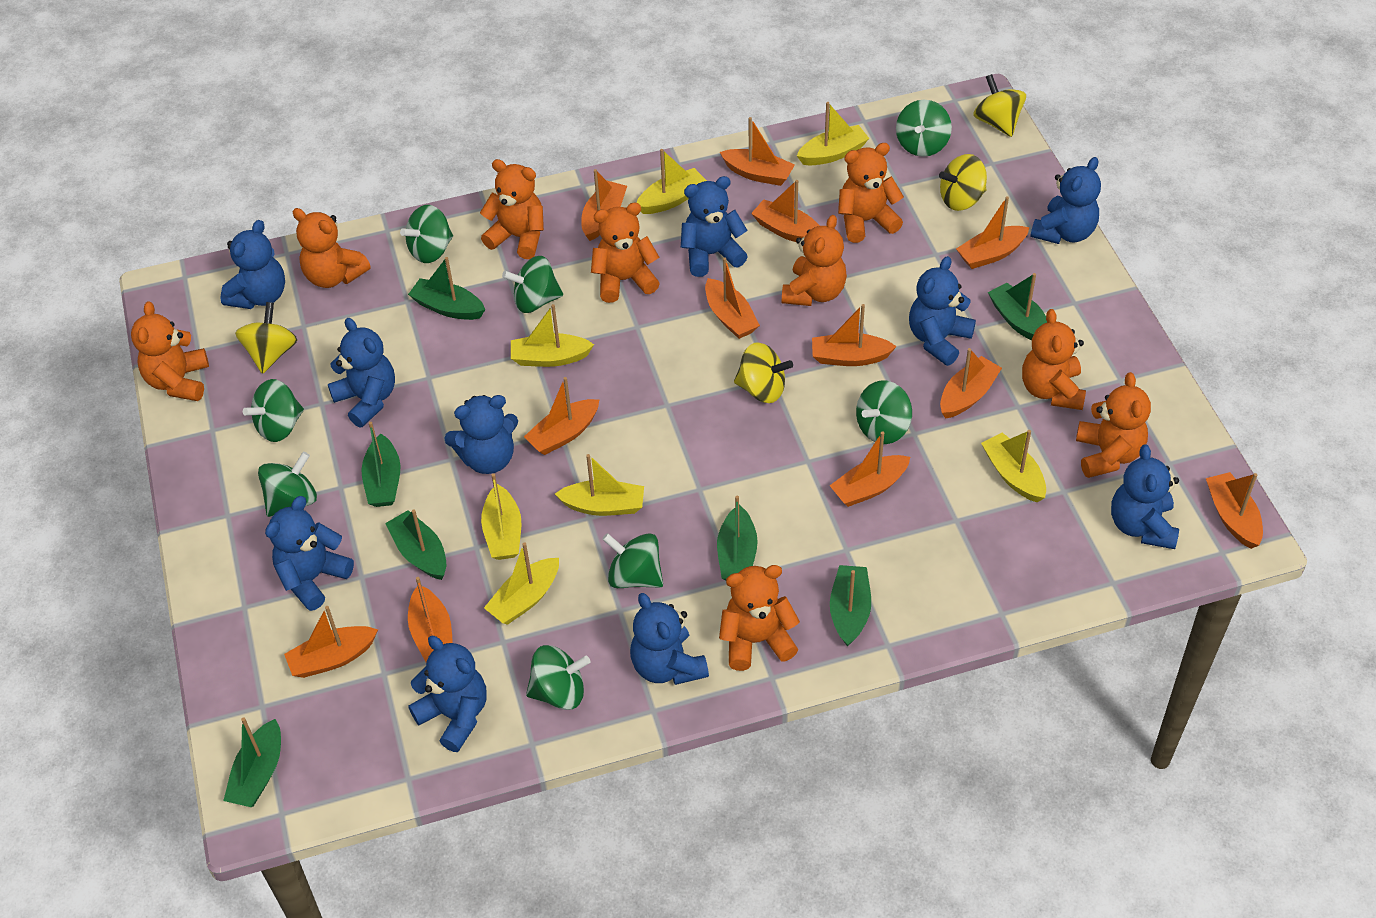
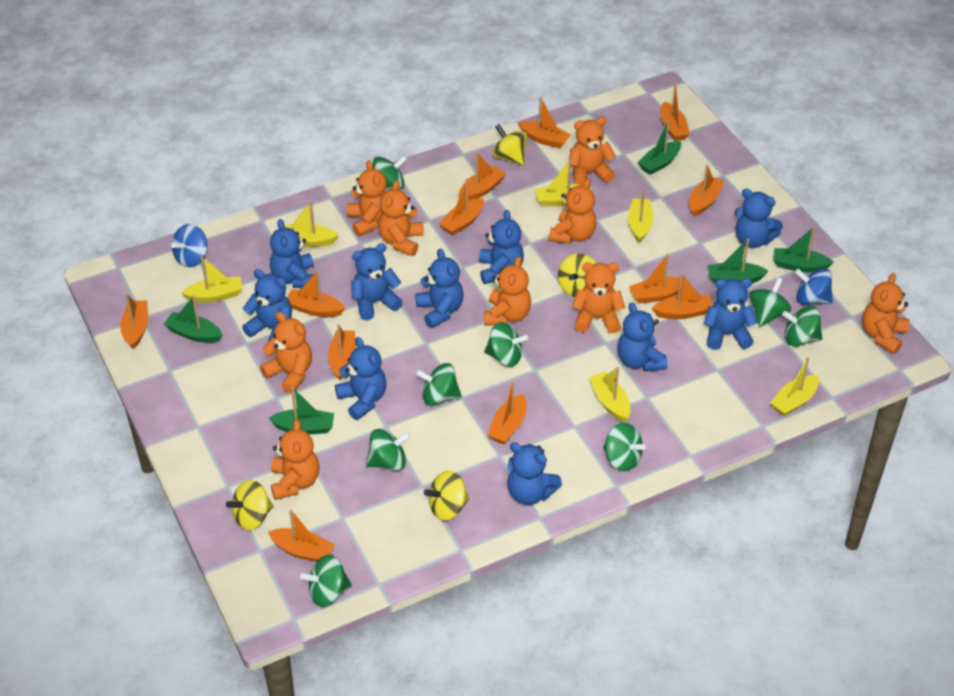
blue spinning top: 0 -> 2
green boat: 7 -> 5
yellow boat: 7 -> 6

